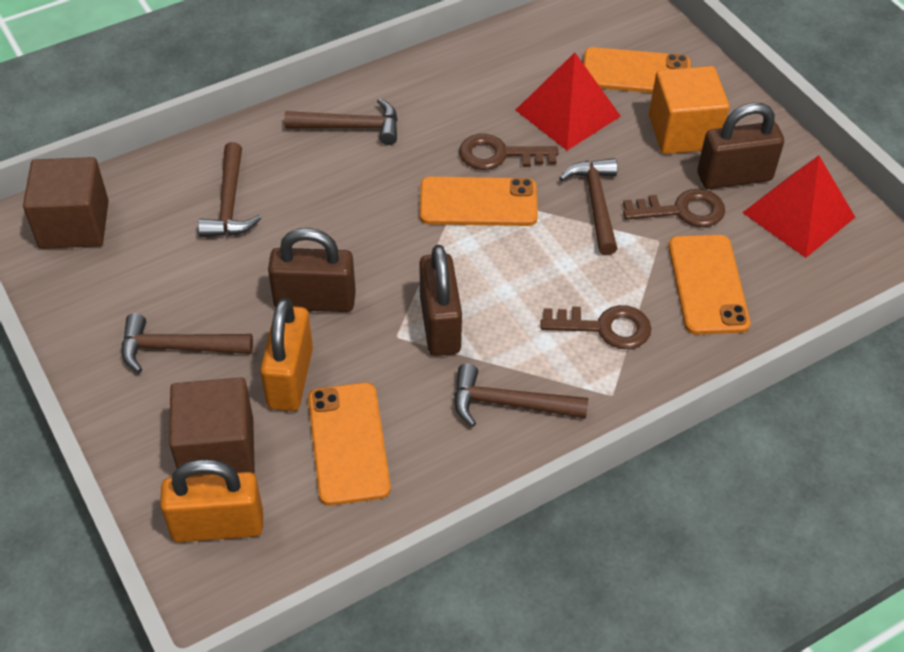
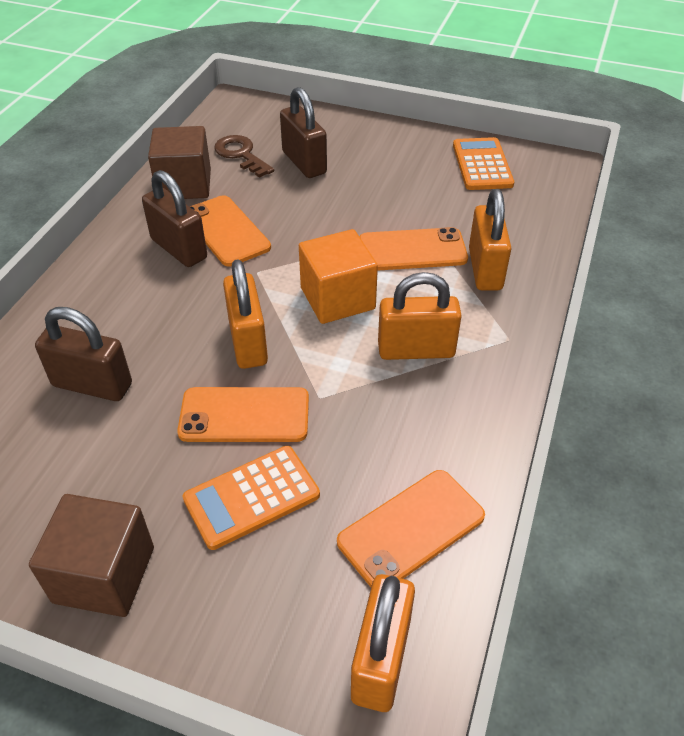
brown hammer: 5 -> 0
brown key: 3 -> 1
orange calculator: 0 -> 2
orange padlock: 2 -> 4
red pyramid: 2 -> 0

